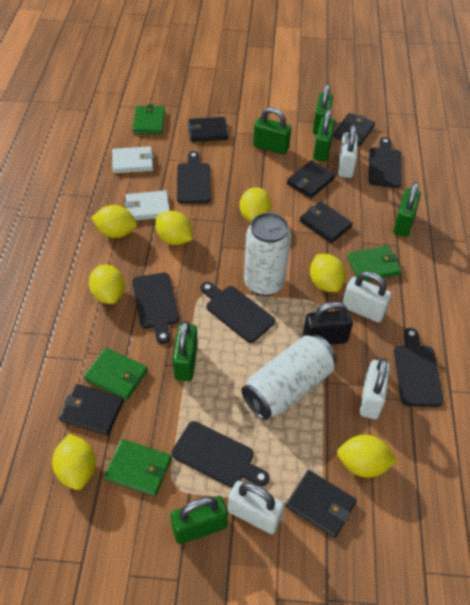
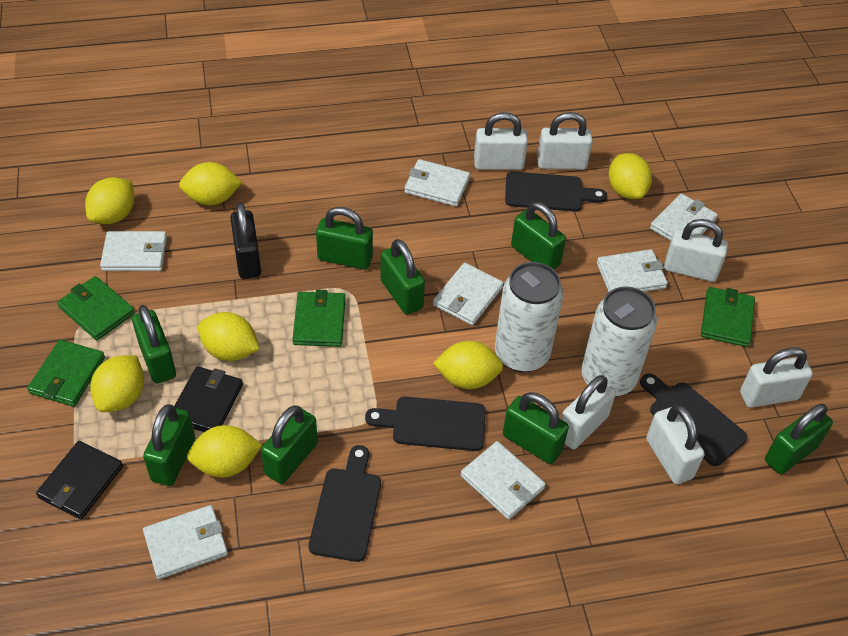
black cutting board: 6 -> 4
black wallet: 6 -> 2
green padlock: 6 -> 8
white padlock: 4 -> 6
white wallet: 2 -> 7

